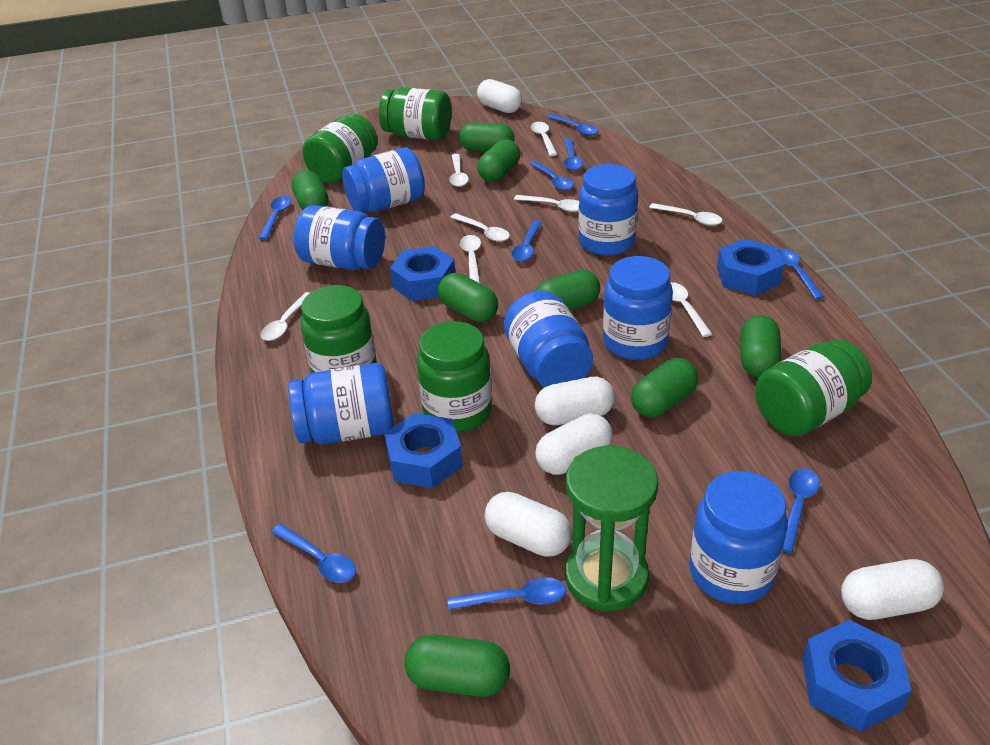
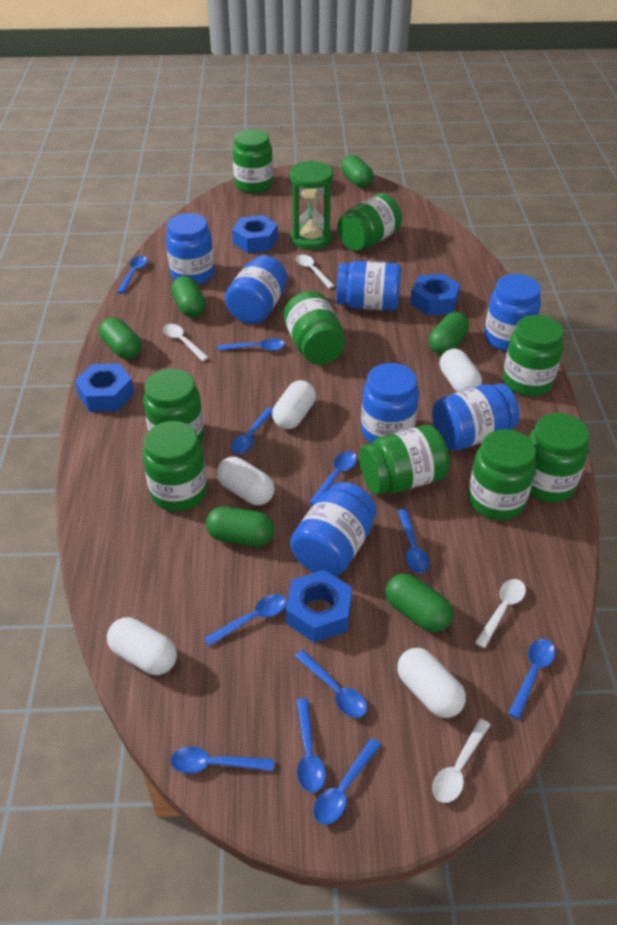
blue spoon: 9 -> 11
green capsule: 8 -> 6
green jar: 5 -> 9
white spoon: 8 -> 4

